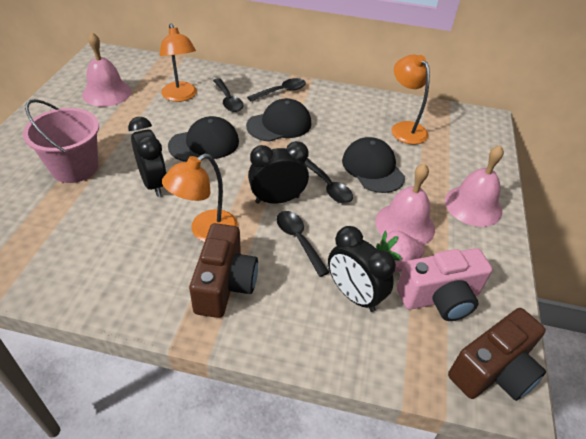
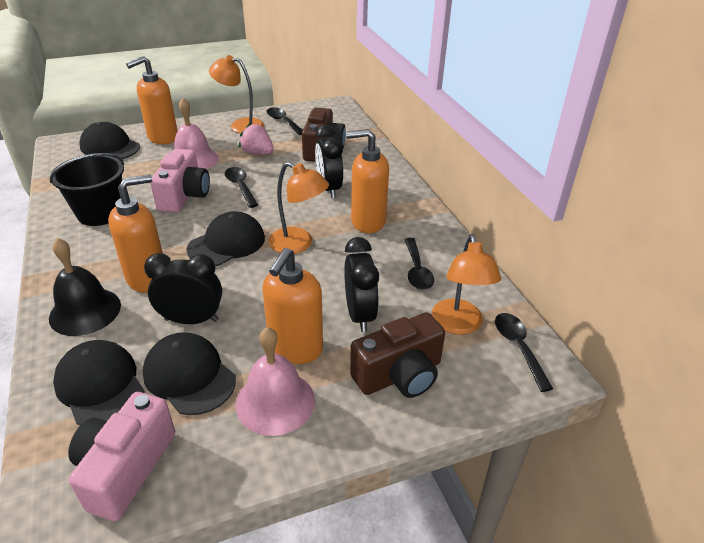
black bell: 0 -> 1
black bucket: 0 -> 1
black cap: 3 -> 4
orange soap dispenser: 0 -> 4
pink bell: 3 -> 2
pink bucket: 1 -> 0
pink camera: 1 -> 2

